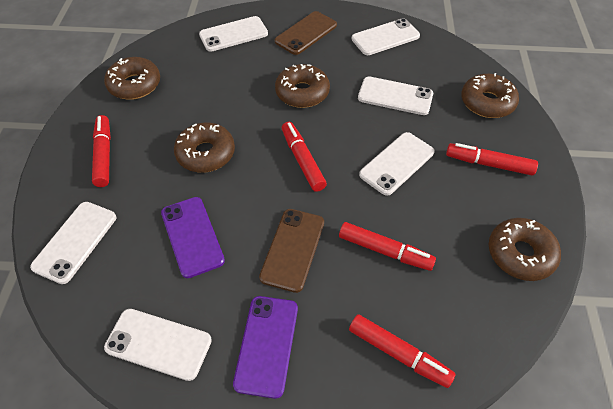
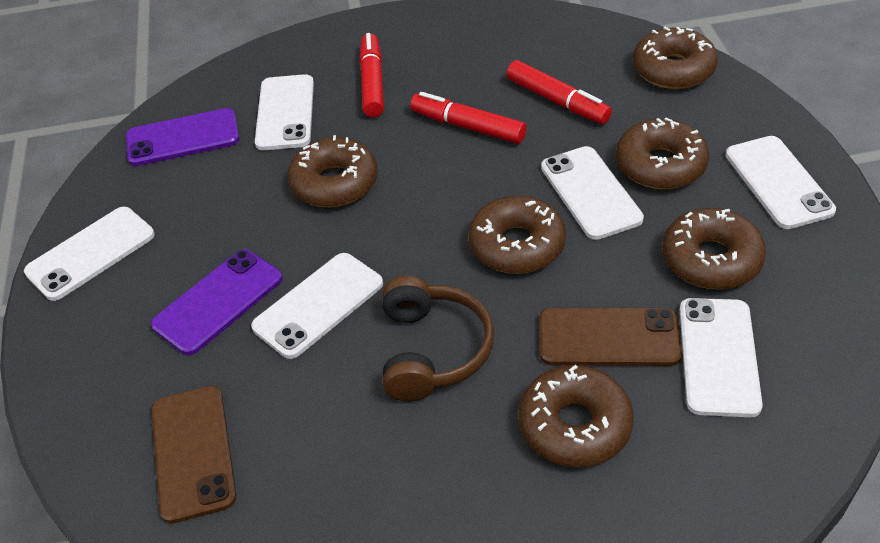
brown donut: 5 -> 6
brown headphones: 0 -> 1
red marker: 5 -> 3

